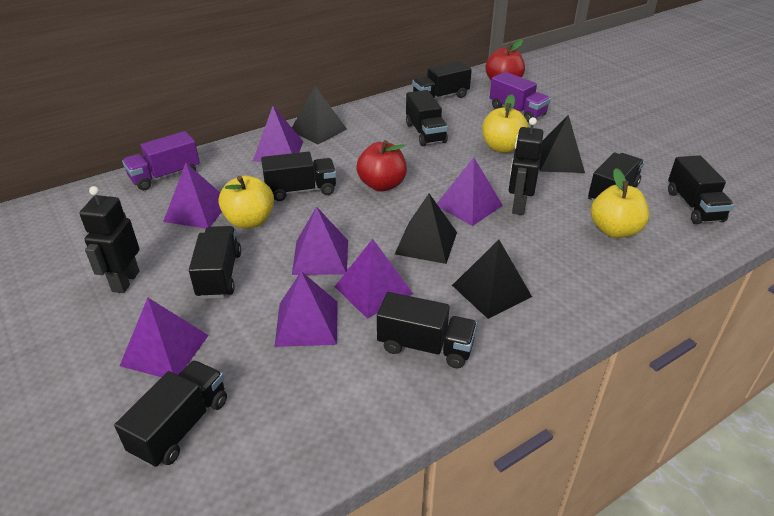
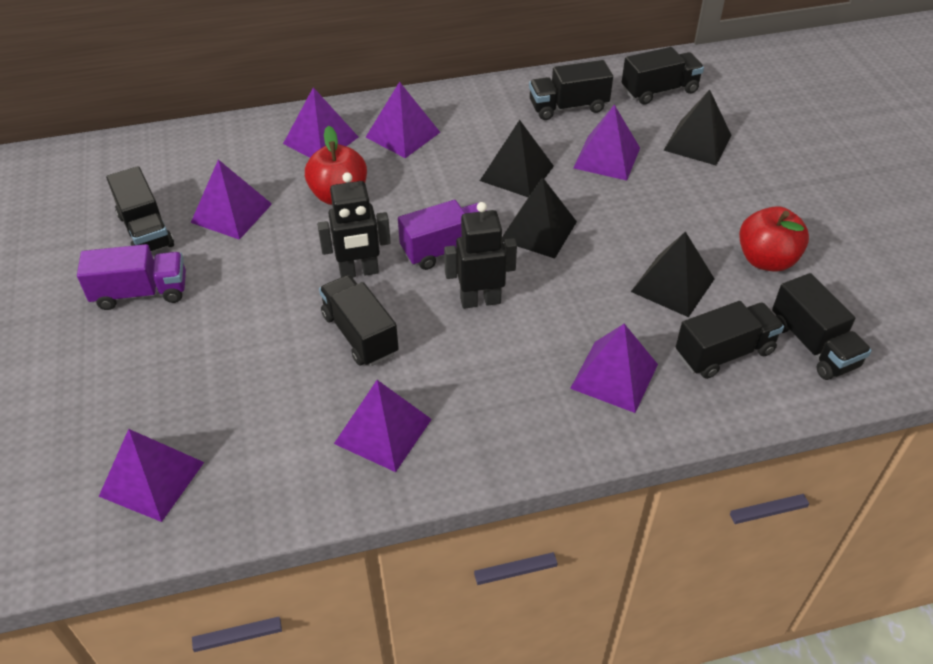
black truck: 8 -> 6
yellow apple: 3 -> 0

